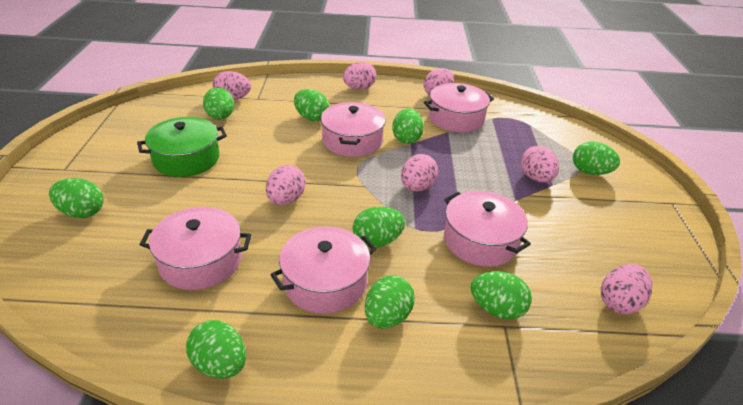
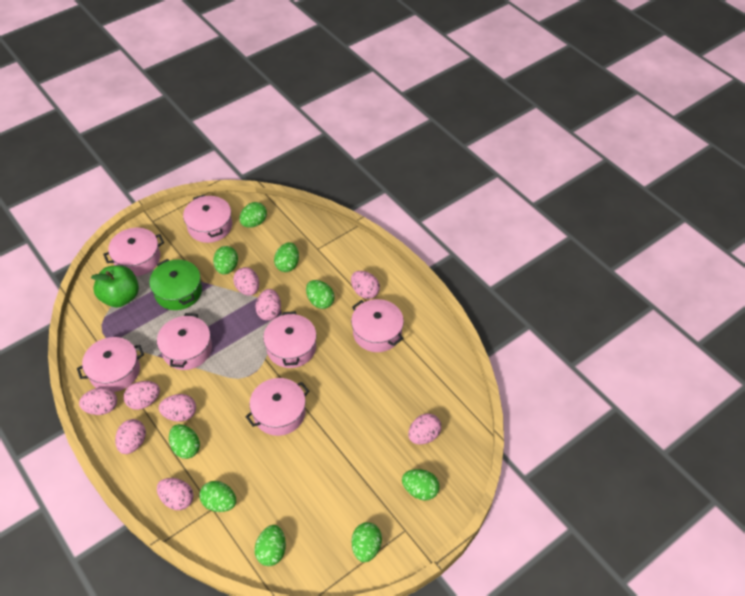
green apple: 0 -> 1
pink egg: 7 -> 9
pink pot: 5 -> 7

